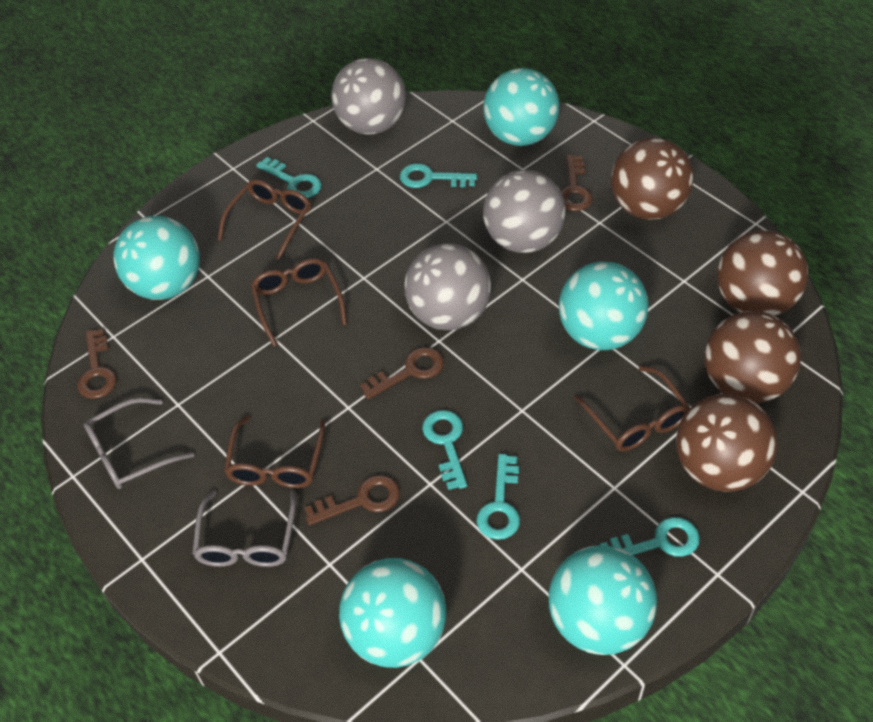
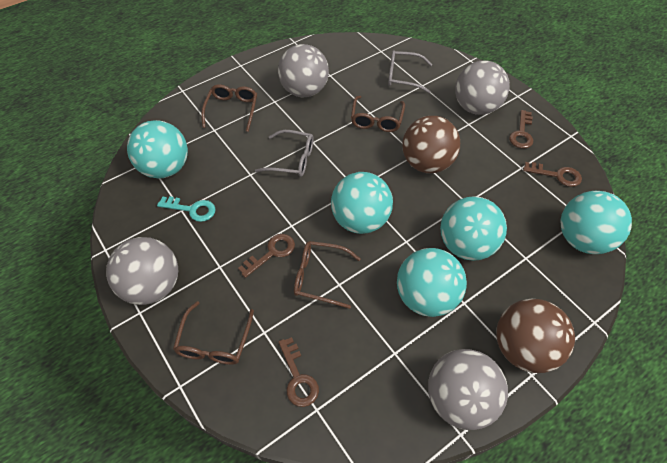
brown ball: 4 -> 2
grey ball: 3 -> 4
turquoise key: 5 -> 1

